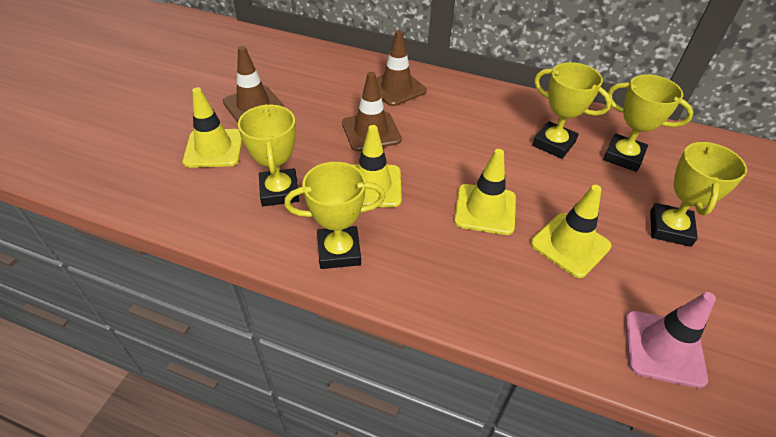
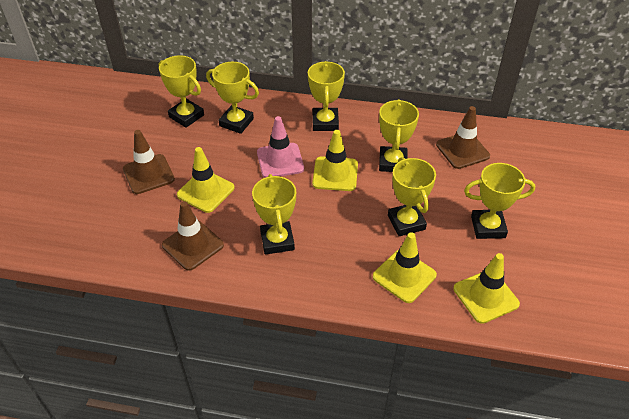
yellow trophy: 5 -> 7

